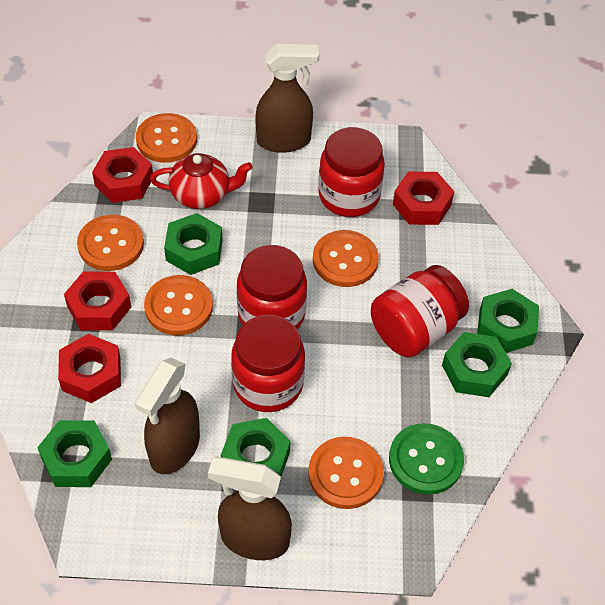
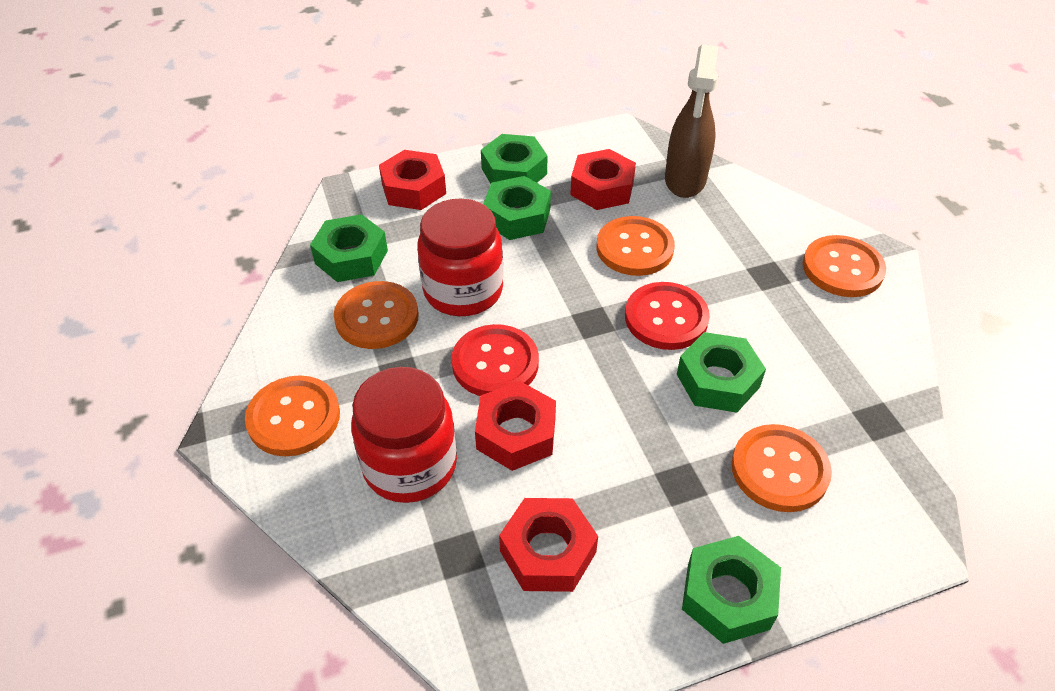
brown spray bottle: 3 -> 1
green button: 1 -> 0
red button: 0 -> 2
red jar: 4 -> 2
red teapot: 1 -> 0

